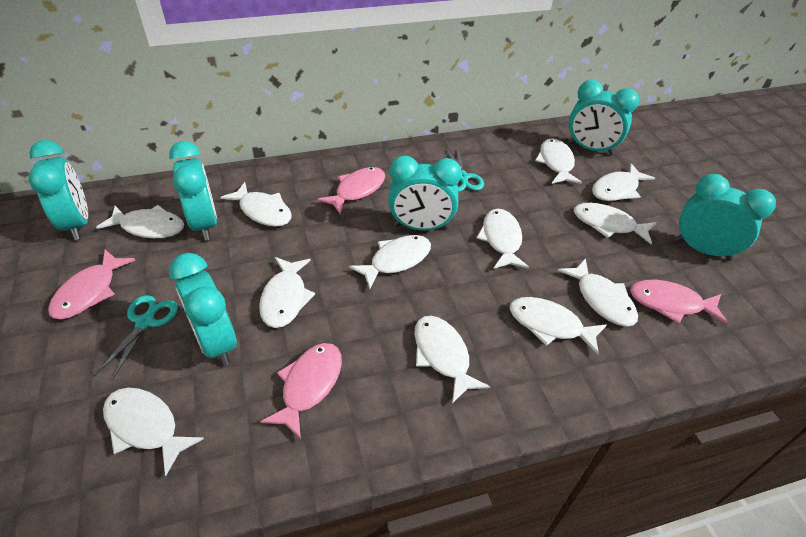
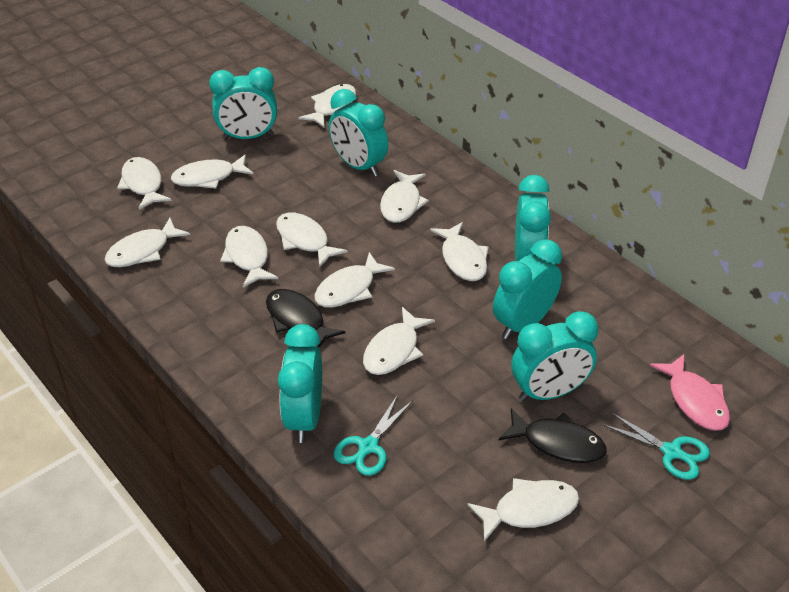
black fish: 0 -> 2
pink fish: 4 -> 1
white fish: 12 -> 11

